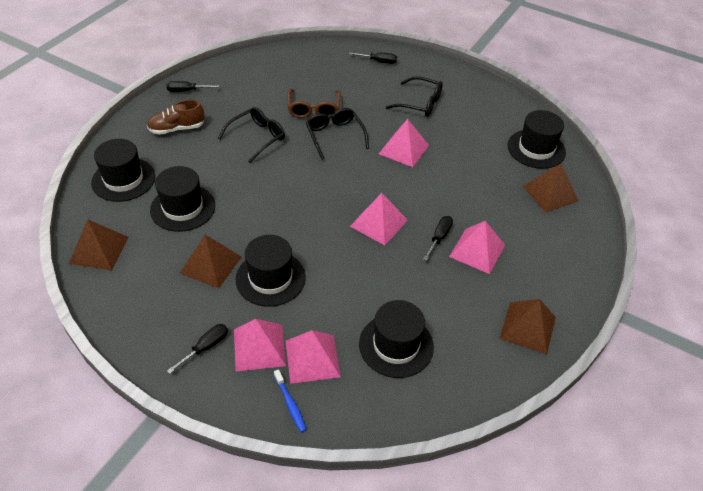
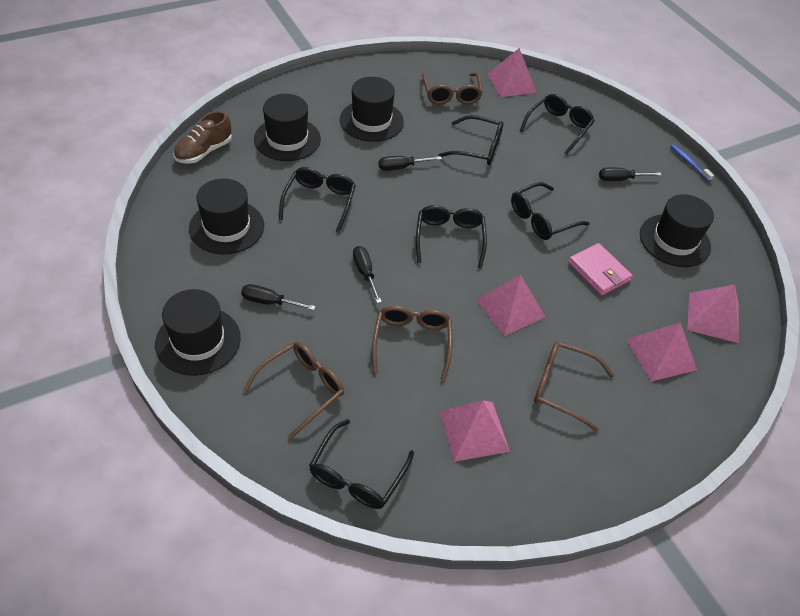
black glasses: 3 -> 6
brown glasses: 1 -> 4
brown pyramid: 4 -> 0
pink wallet: 0 -> 1

